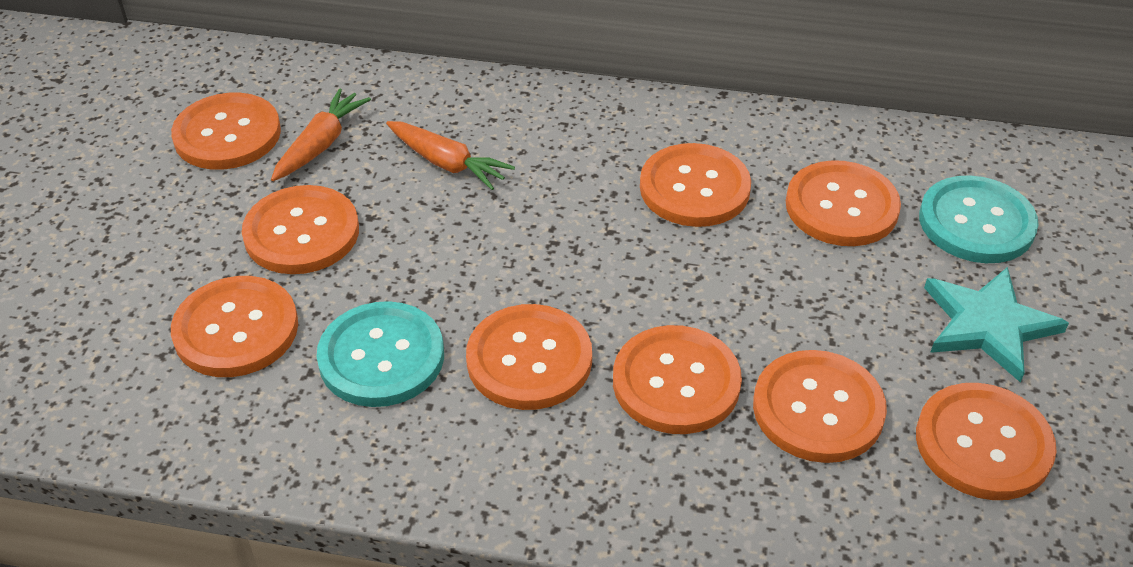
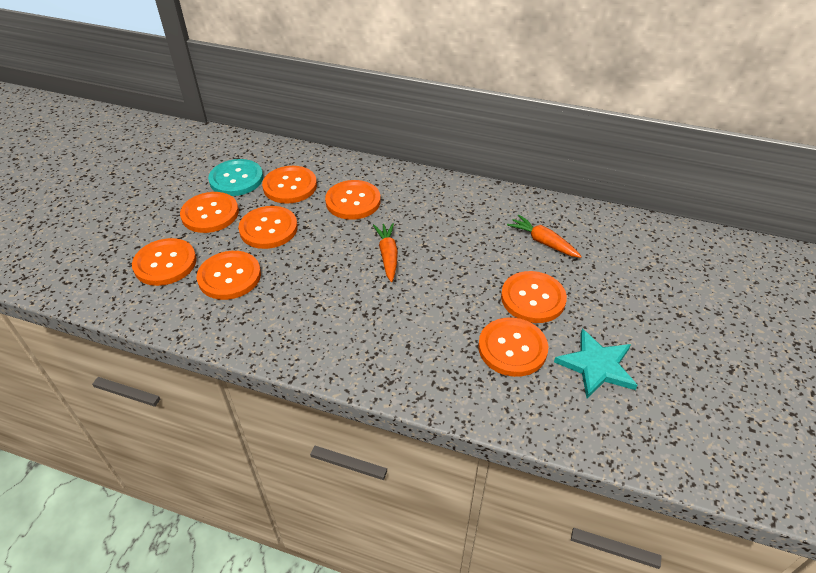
orange button: 9 -> 8
turquoise button: 2 -> 1

